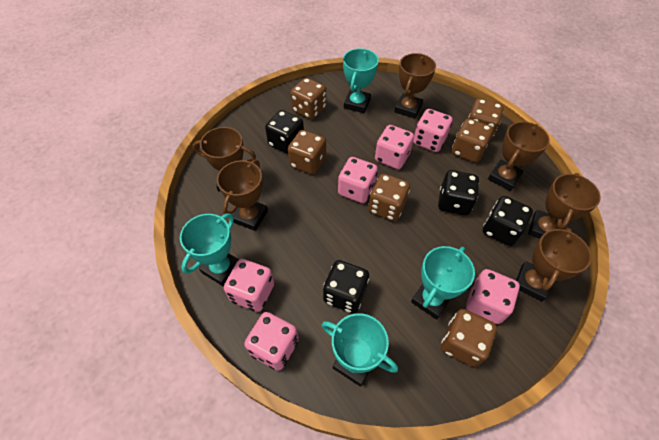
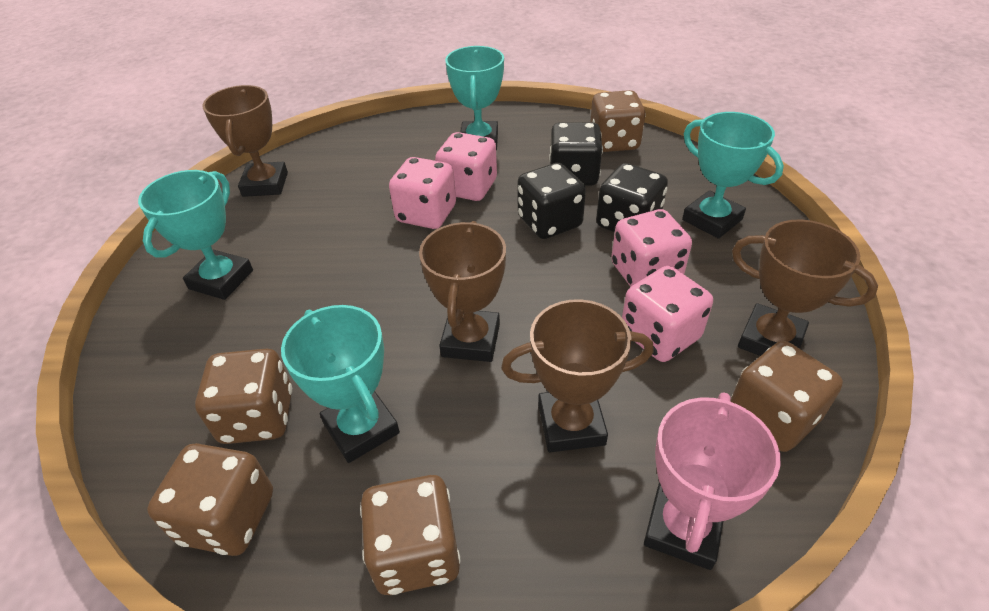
black dice: 4 -> 3
brown dice: 6 -> 5
brown trophy: 6 -> 4
pink dice: 6 -> 4
pink trophy: 0 -> 1

